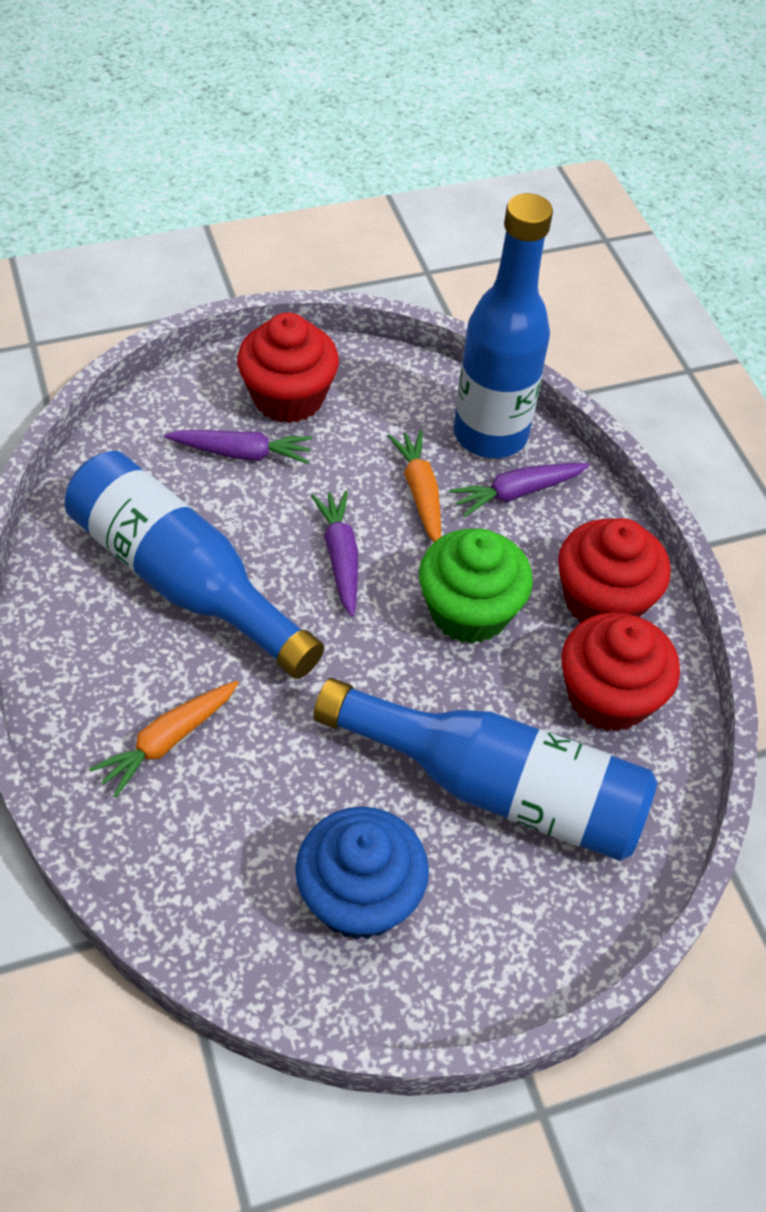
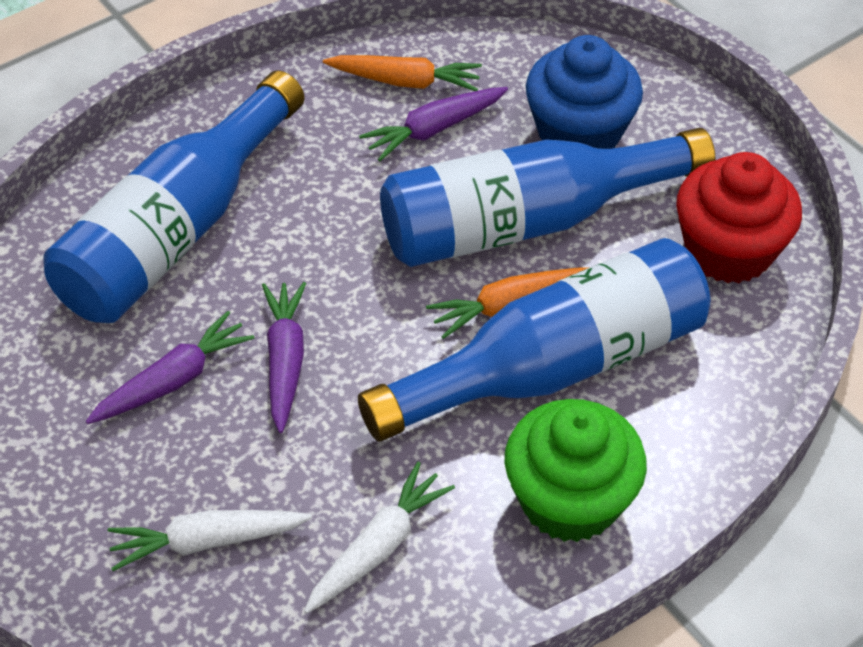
red cupcake: 3 -> 1
white carrot: 0 -> 2

